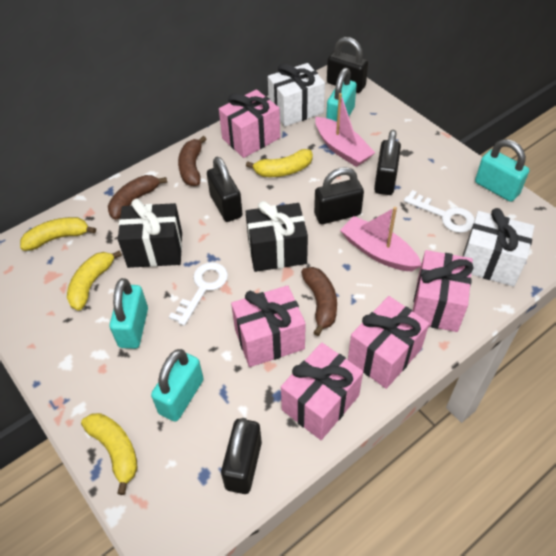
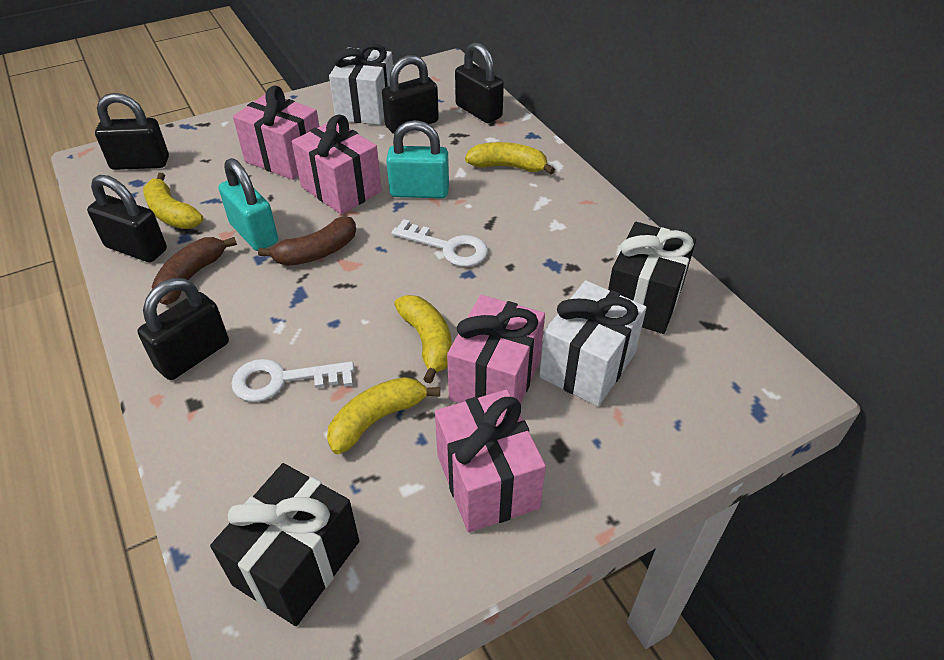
brown banana: 3 -> 2
pink boat: 2 -> 0
pink gift: 5 -> 4
turquoise padlock: 4 -> 2

